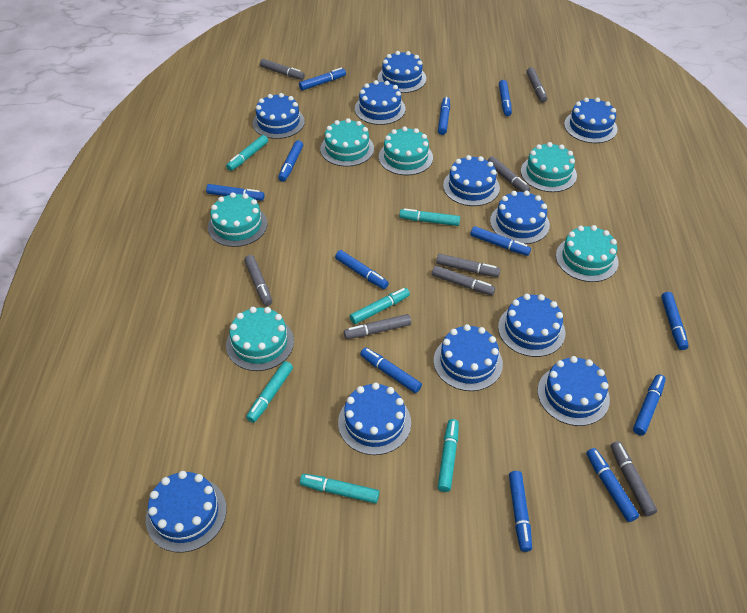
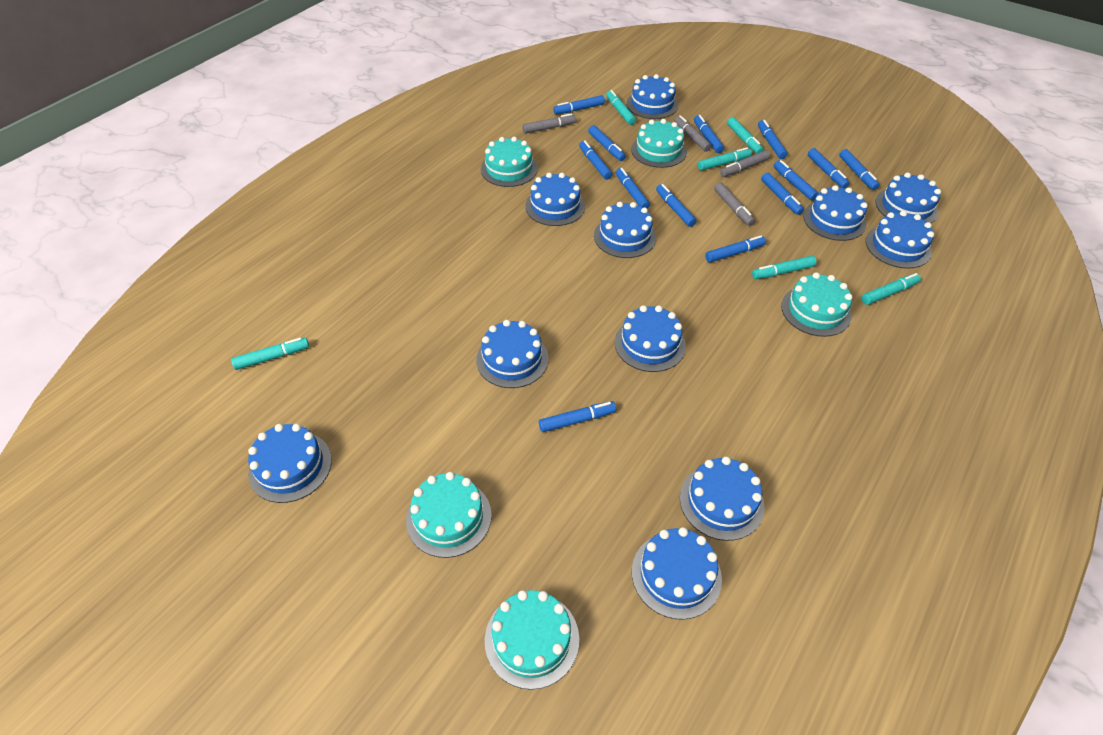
blue marker: 12 -> 13
grey marker: 8 -> 4
turquoise cake: 6 -> 5

